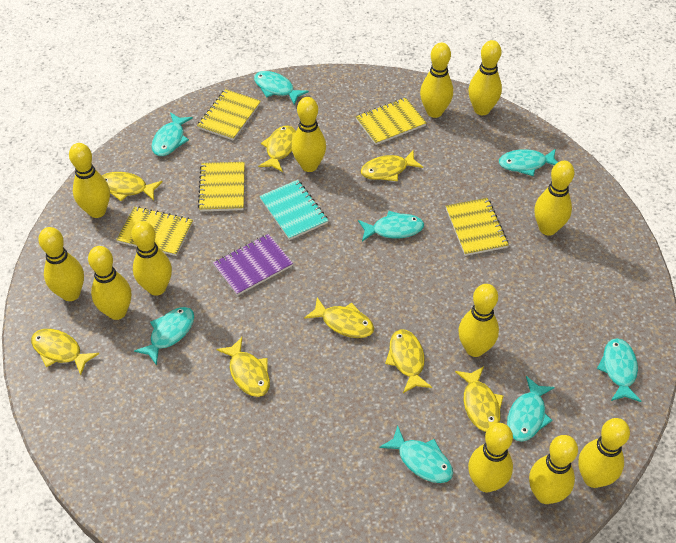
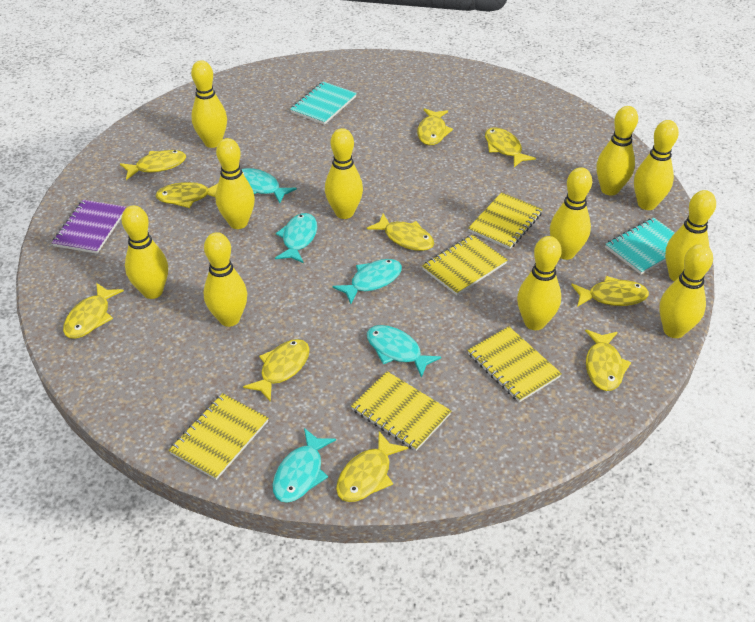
turquoise fish: 8 -> 5
turquoise notebook: 1 -> 2
yellow bowling pin: 12 -> 11
yellow fish: 8 -> 10

